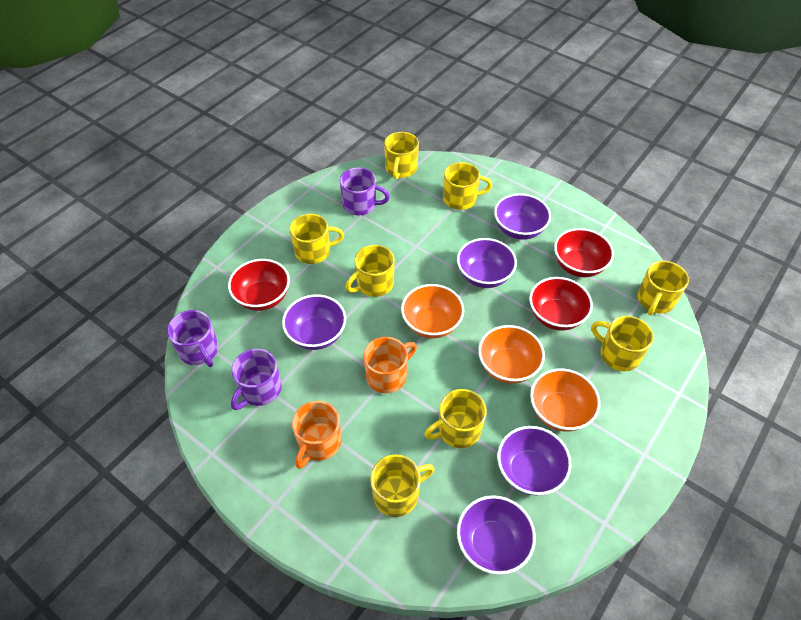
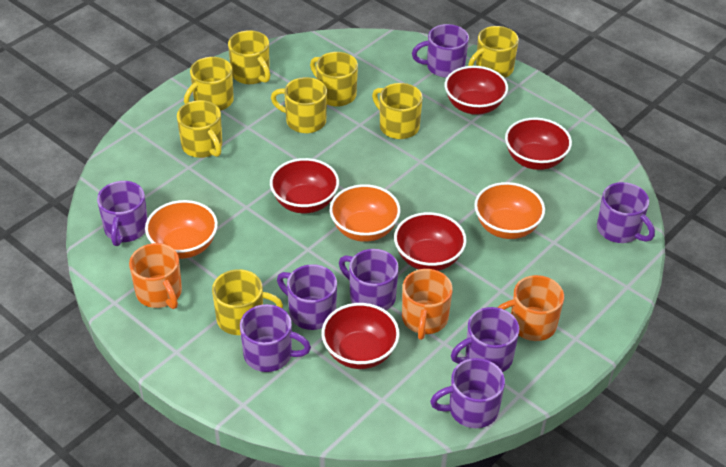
orange mug: 2 -> 3
purple bowl: 5 -> 0
purple mug: 3 -> 8
red bowl: 3 -> 5

